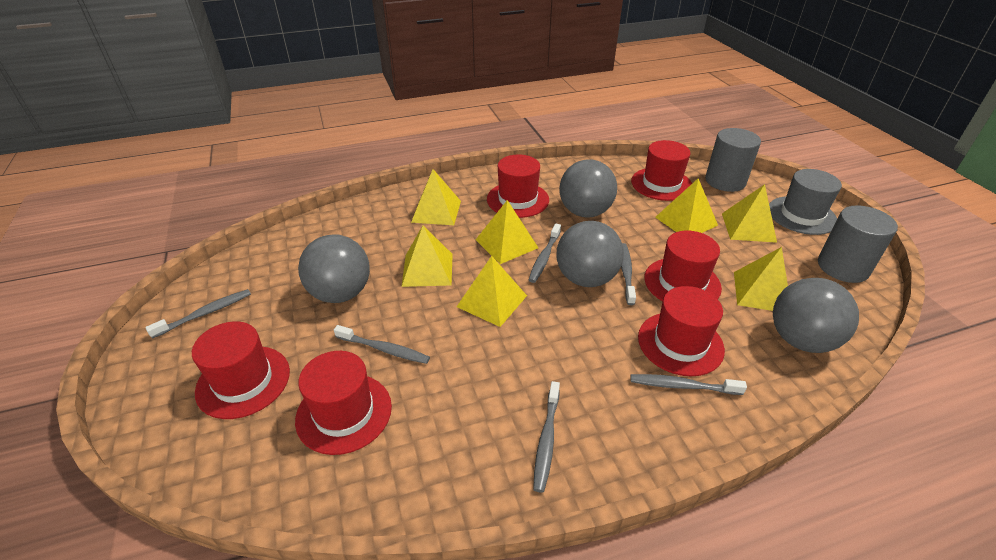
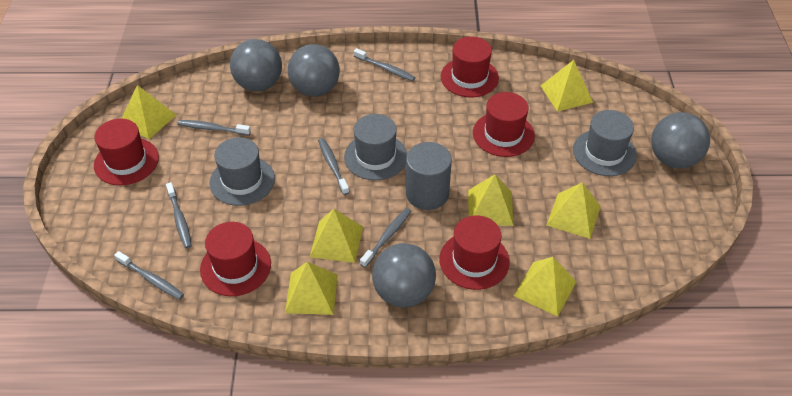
grey cylinder: 2 -> 1
grey hat: 1 -> 3
red hat: 6 -> 5

